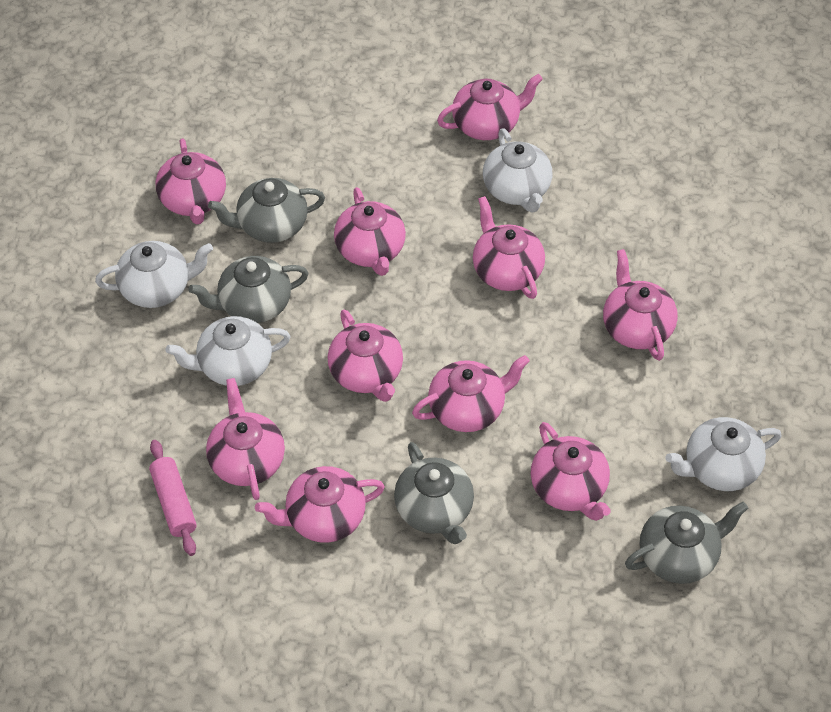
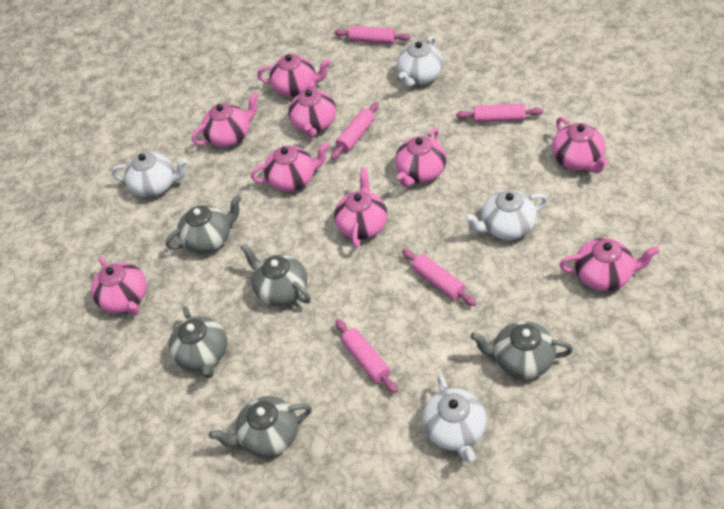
grey teapot: 4 -> 5
pink rolling pin: 1 -> 5
pink teapot: 10 -> 9

